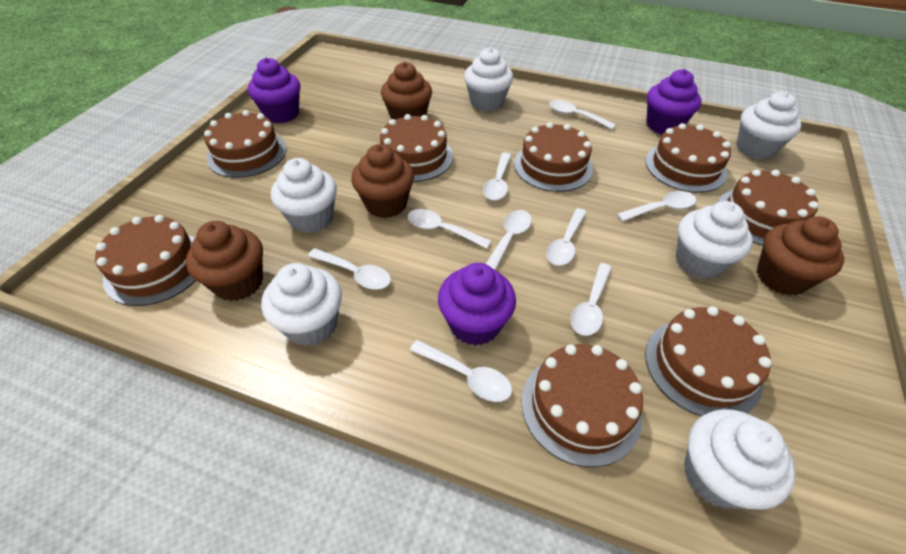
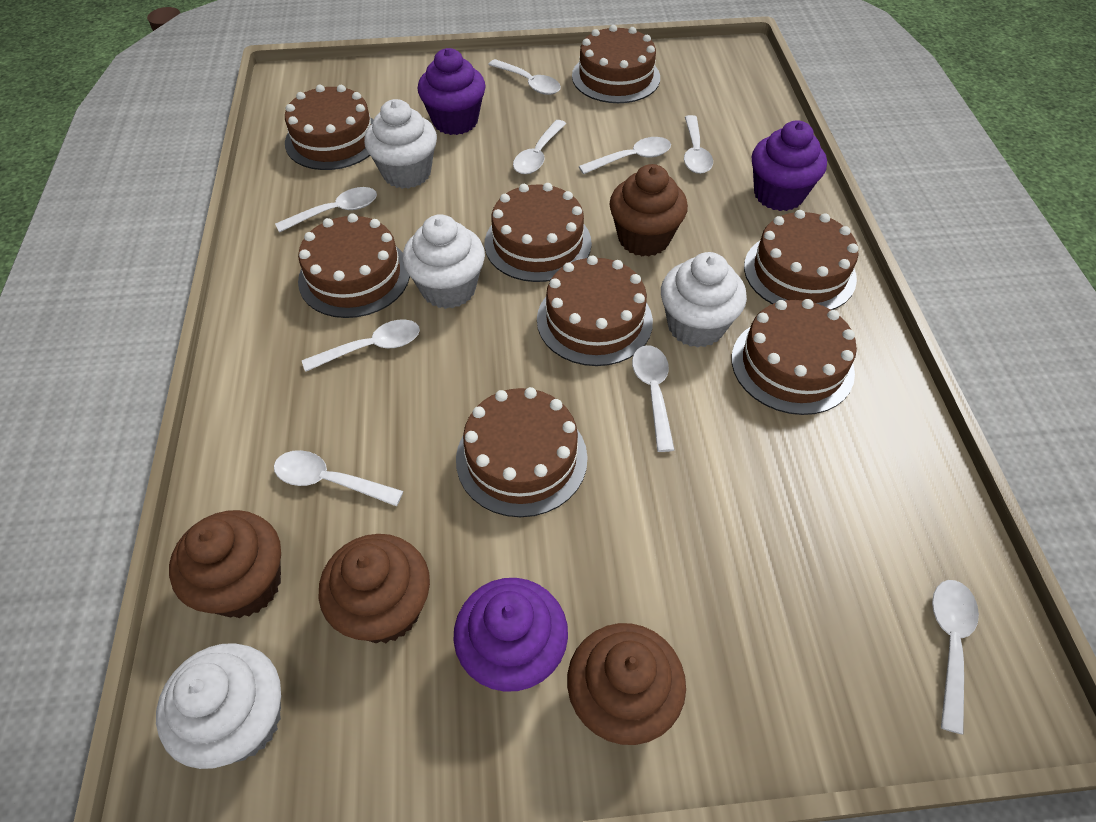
white cupcake: 6 -> 4

